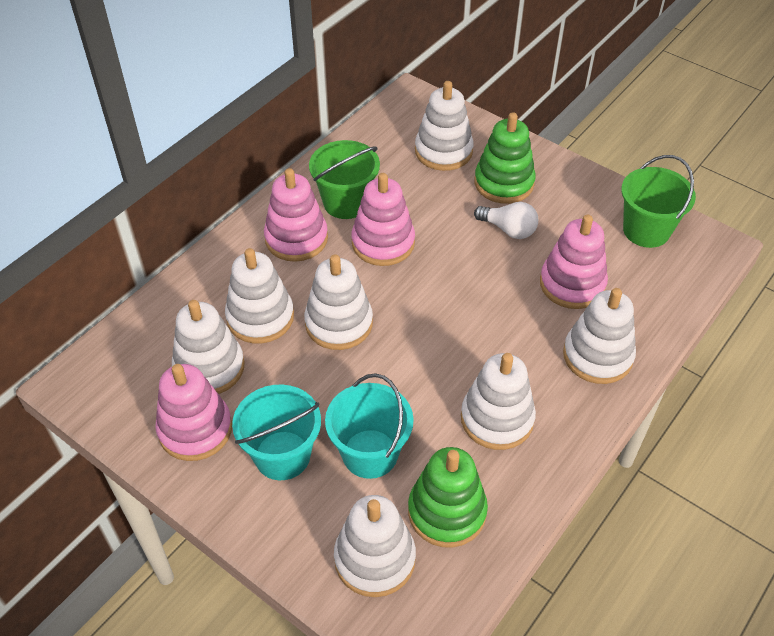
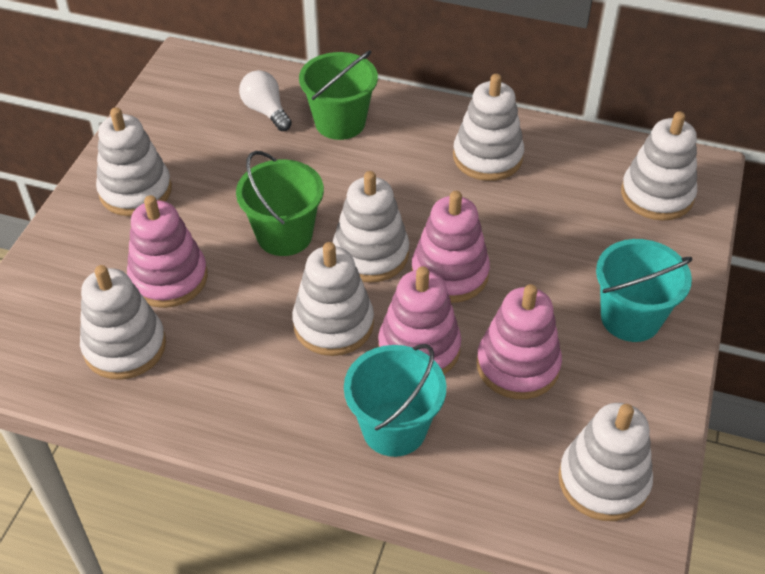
green stacking toy: 2 -> 0

